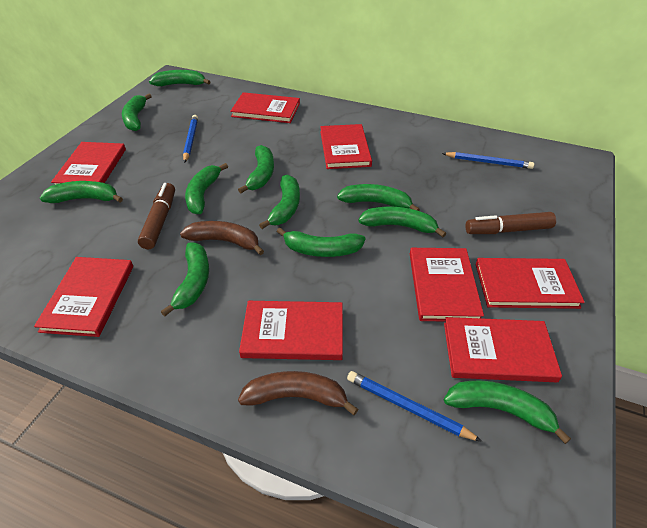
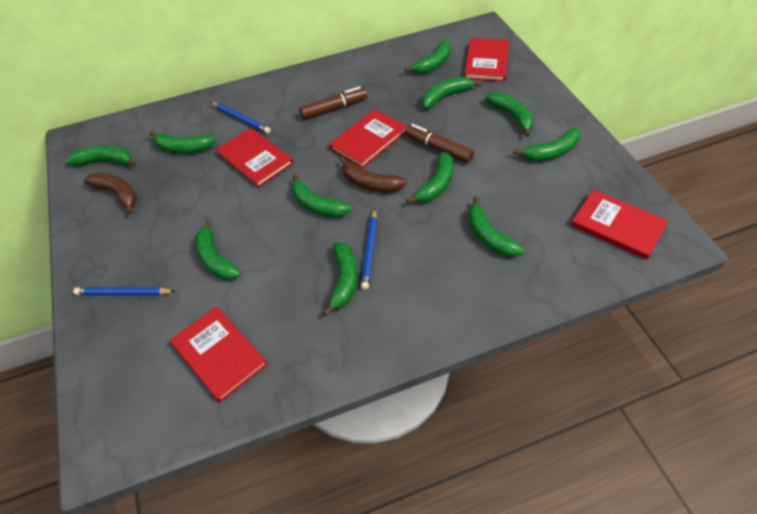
red book: 8 -> 5

